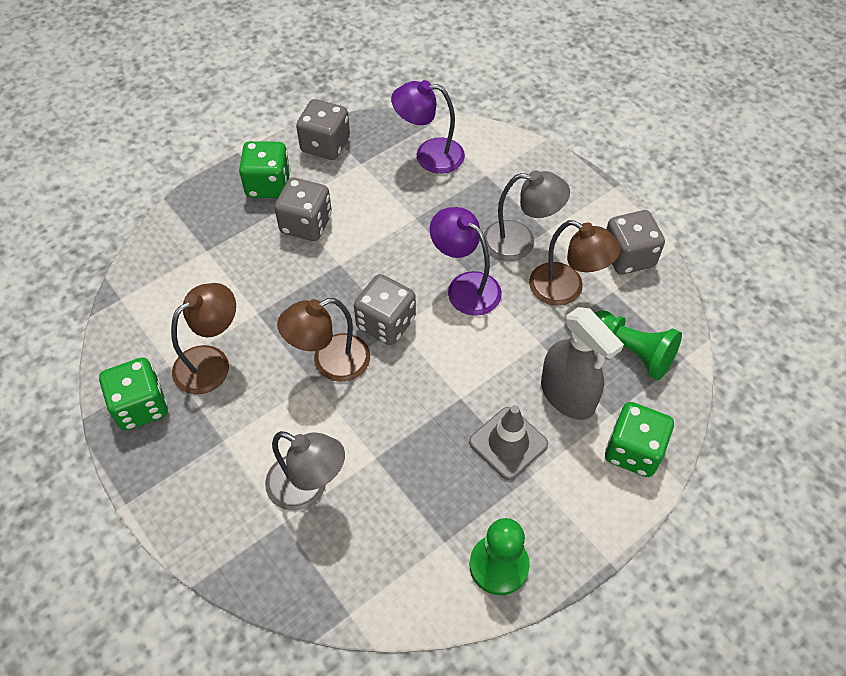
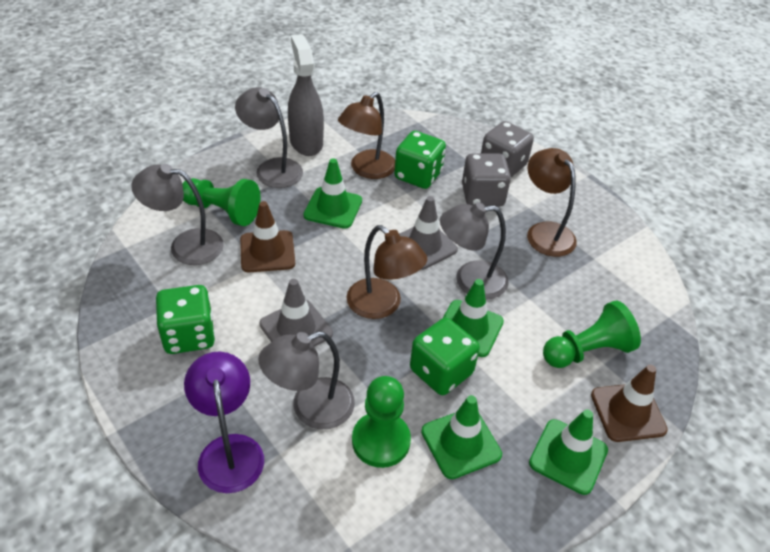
brown traffic cone: 0 -> 2
green pawn: 2 -> 3
green traffic cone: 0 -> 4
grey dice: 4 -> 2
grey lamp: 2 -> 4
grey traffic cone: 1 -> 2
purple lamp: 2 -> 1

